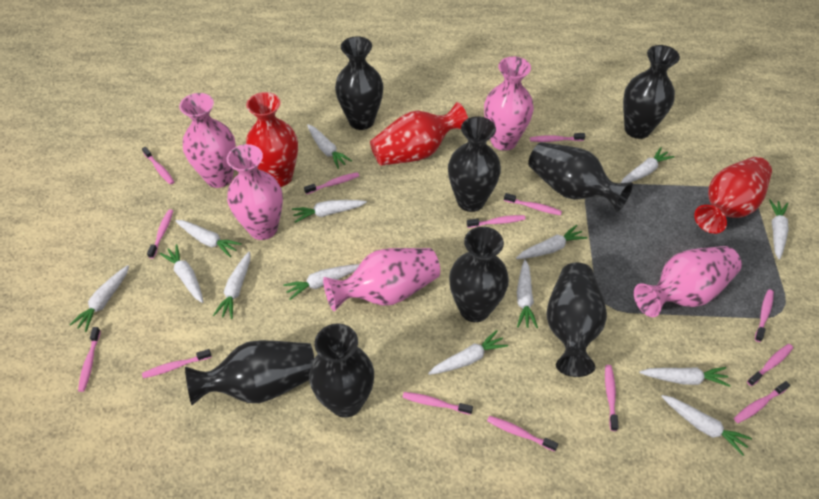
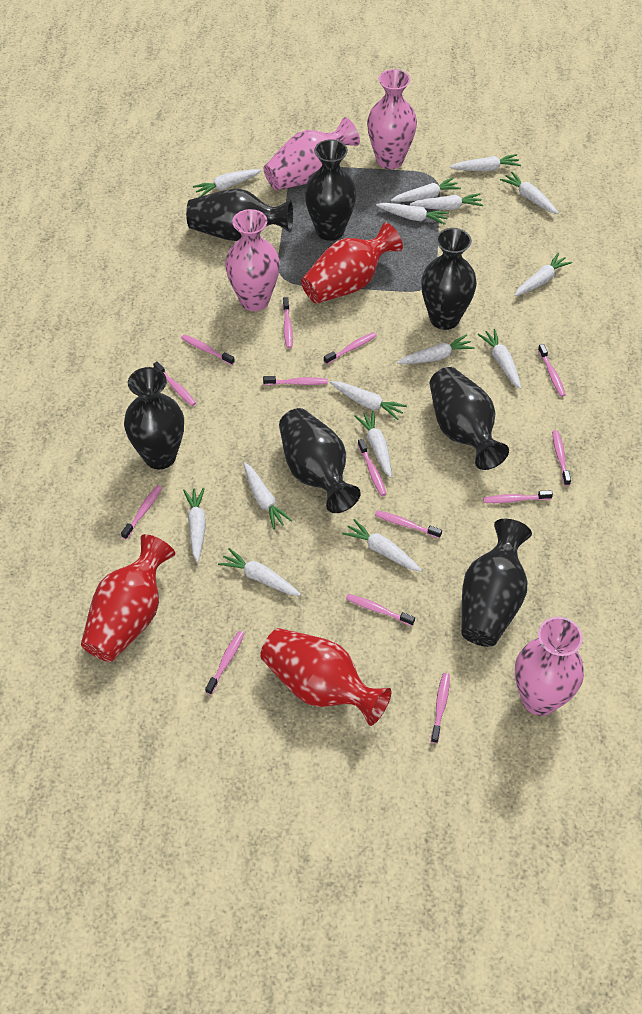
black vase: 8 -> 7
pink vase: 5 -> 4
white carrot: 14 -> 15

